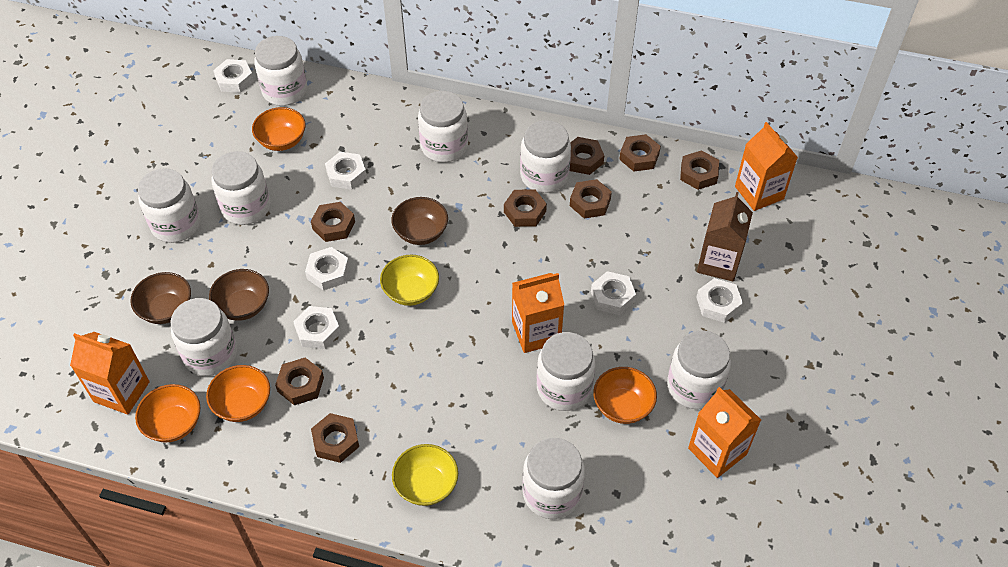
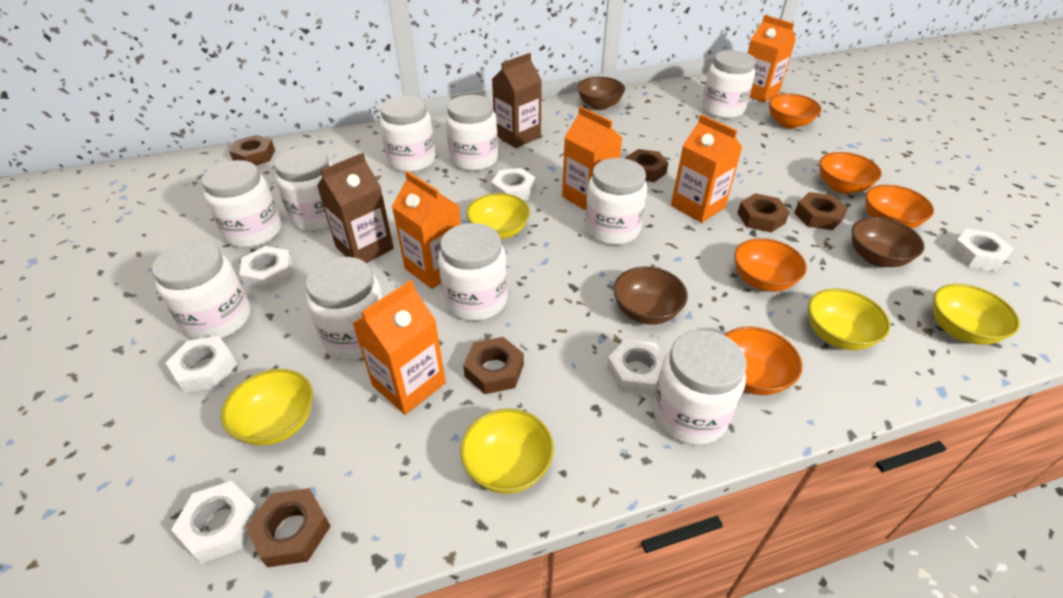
brown carton: 1 -> 2
brown nut: 8 -> 6
orange bowl: 4 -> 5
orange carton: 4 -> 5
white jar: 9 -> 10
yellow bowl: 2 -> 5

